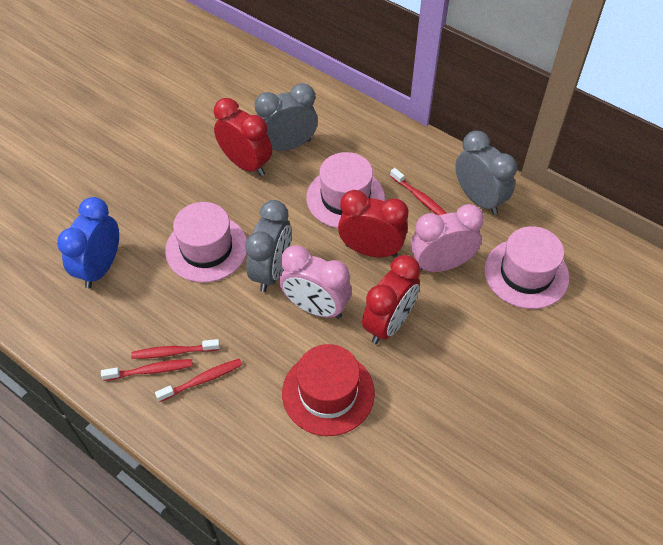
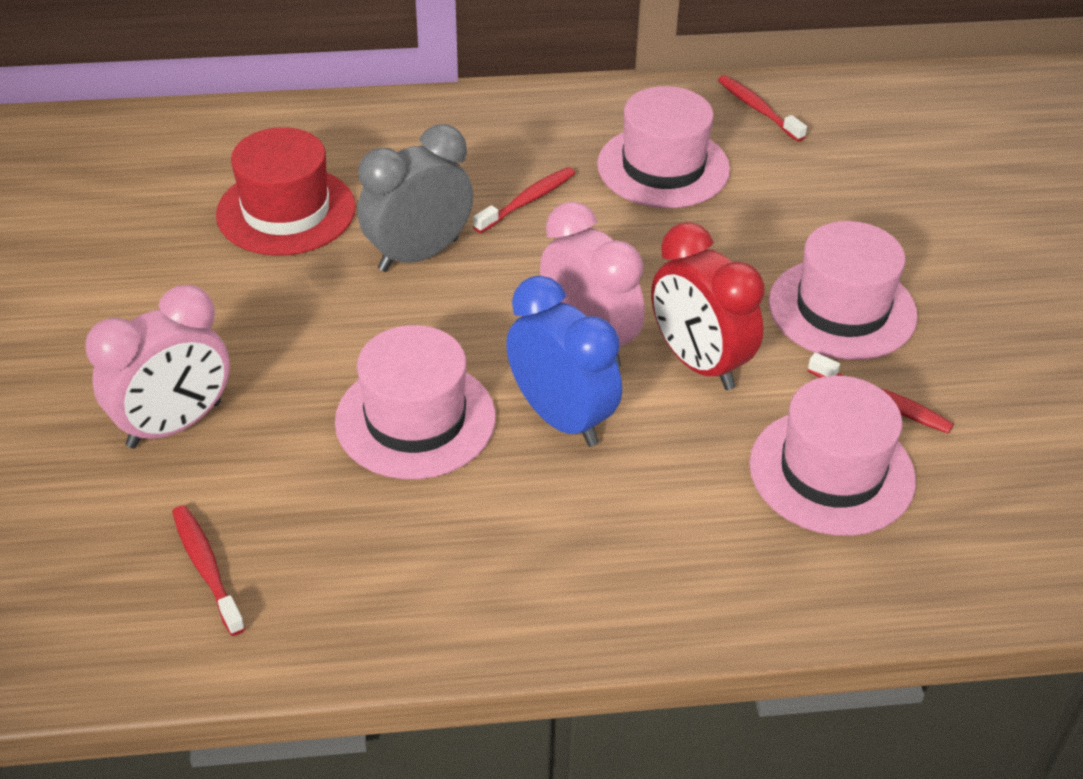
grey clock: 3 -> 1
pink hat: 3 -> 4
red clock: 3 -> 1

